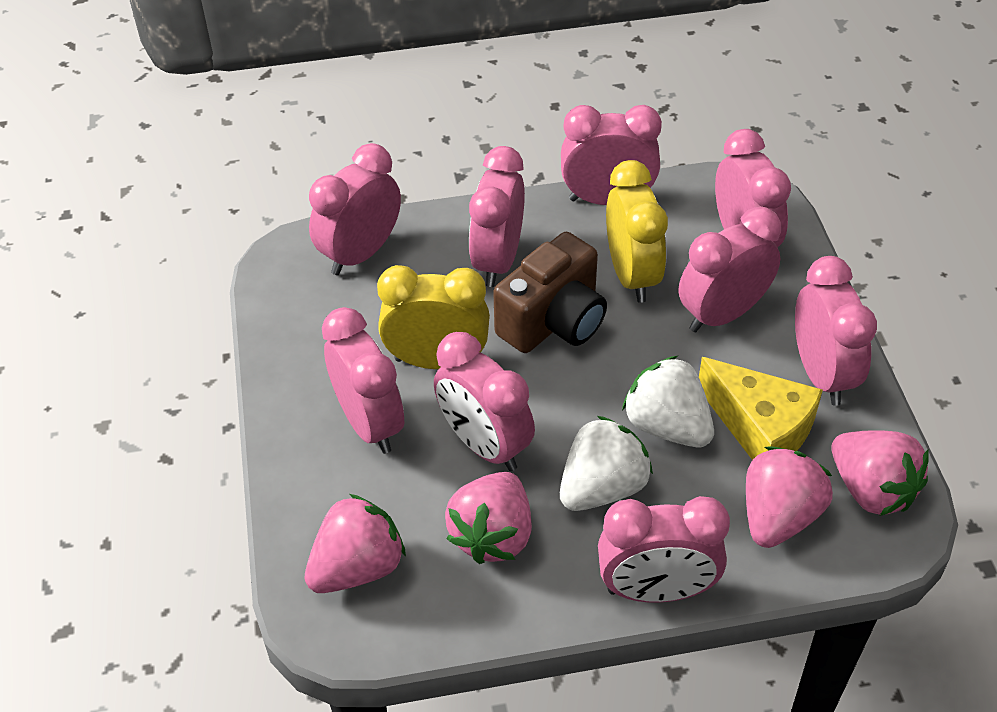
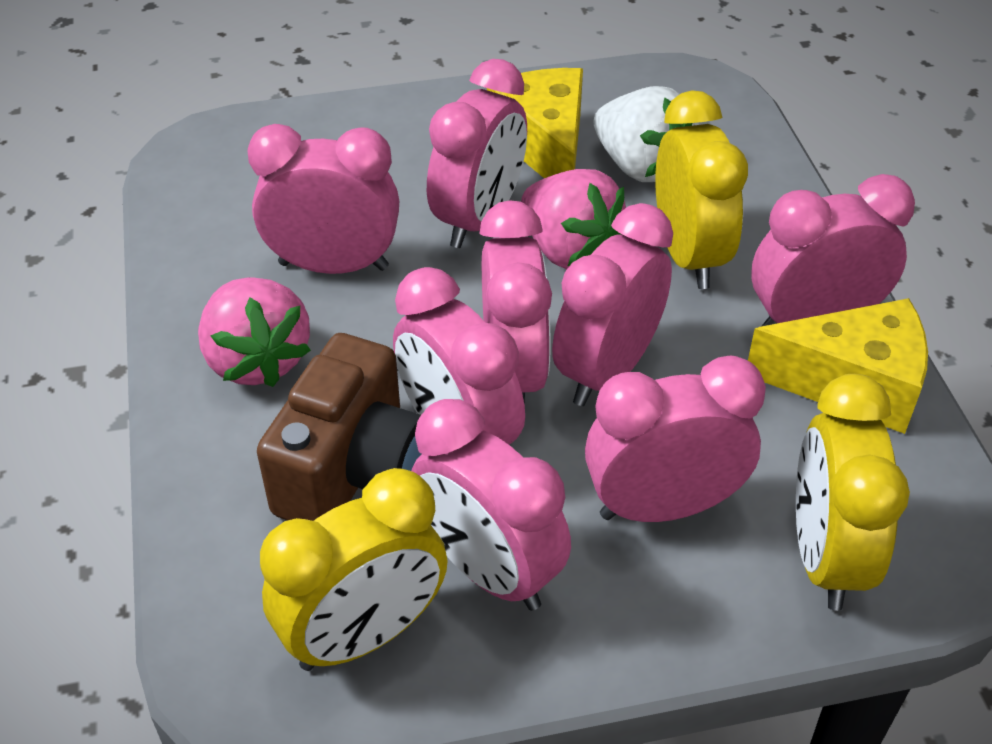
pink clock: 9 -> 8
pink strawberry: 4 -> 2
white strawberry: 2 -> 1
yellow cheese: 1 -> 2
yellow clock: 2 -> 3

